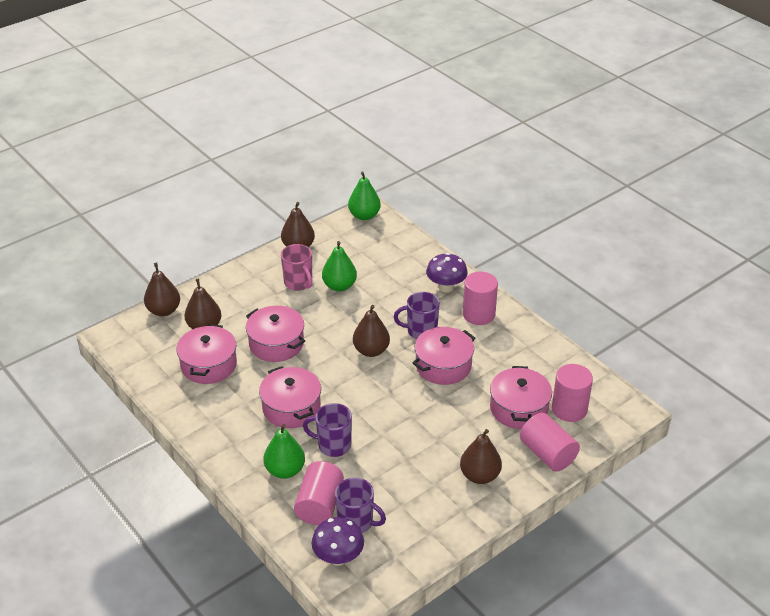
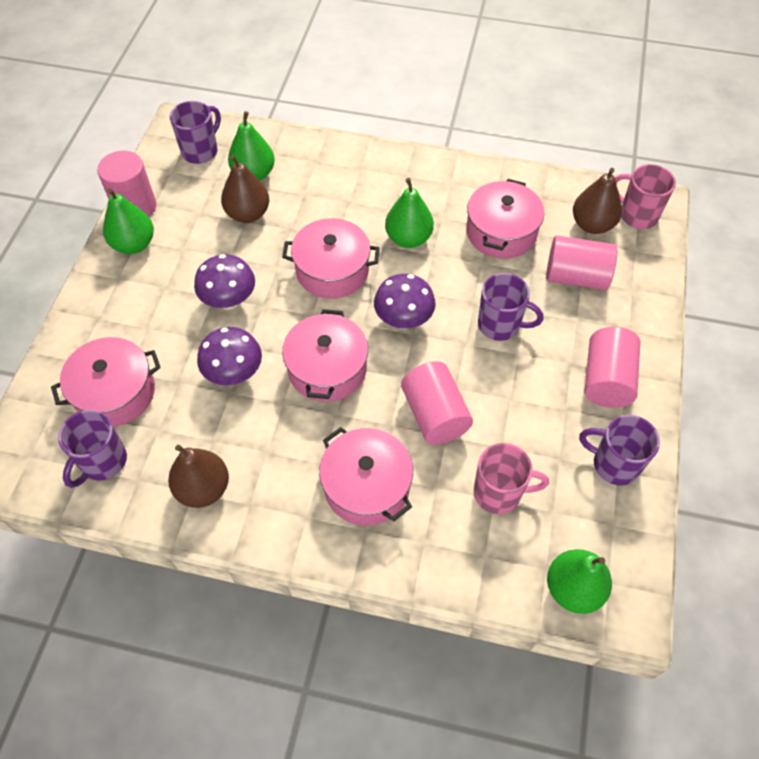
brown pear: 5 -> 3
green pear: 3 -> 4
pink mug: 1 -> 2
purple mug: 3 -> 4
purple mushroom: 2 -> 3

